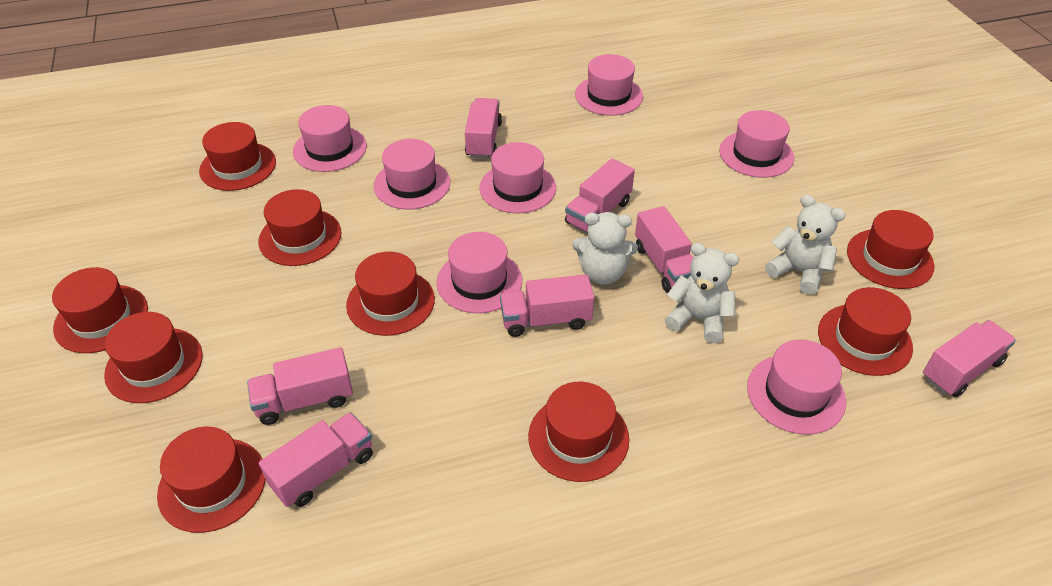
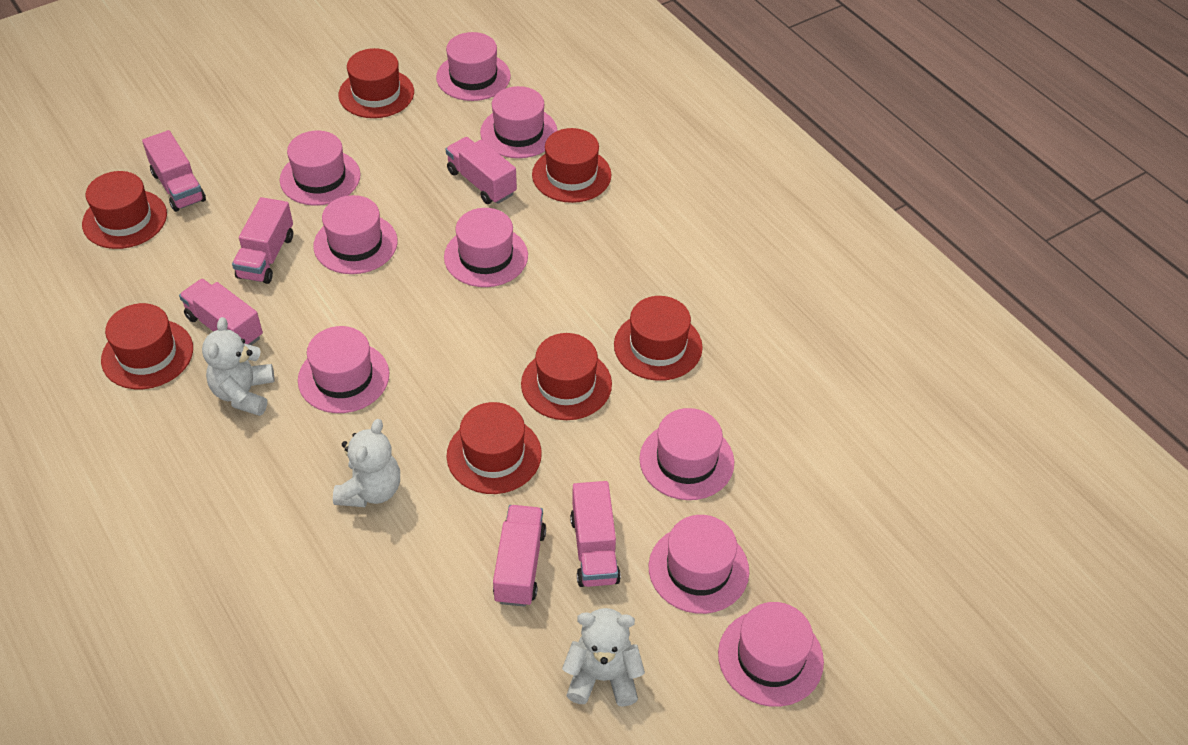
pink hat: 7 -> 9
pink truck: 7 -> 6
red hat: 9 -> 7

